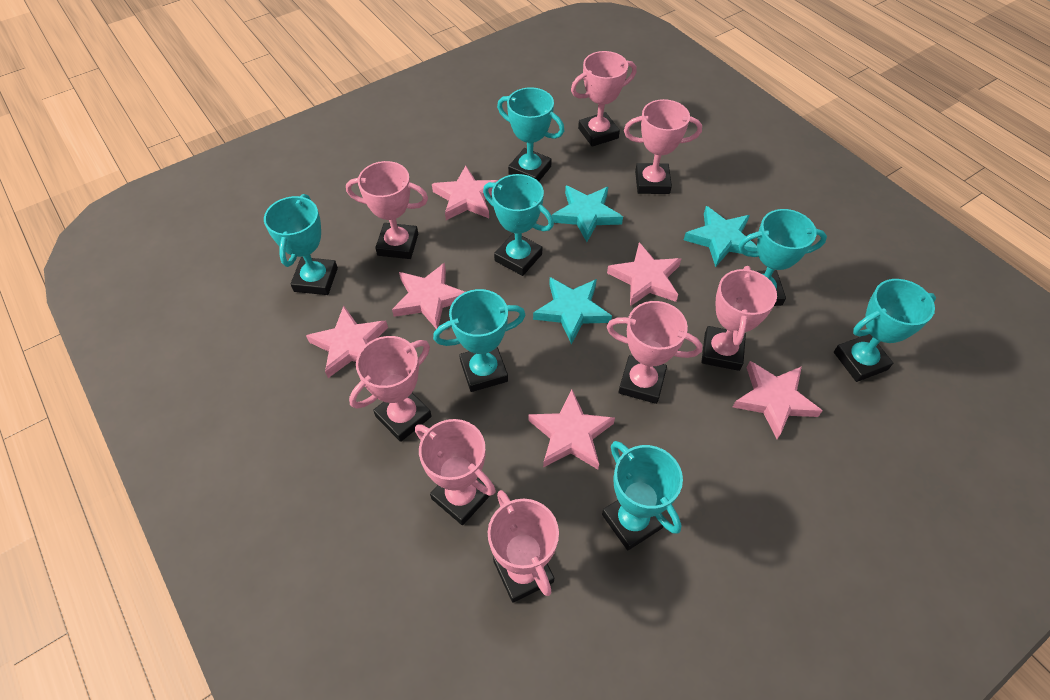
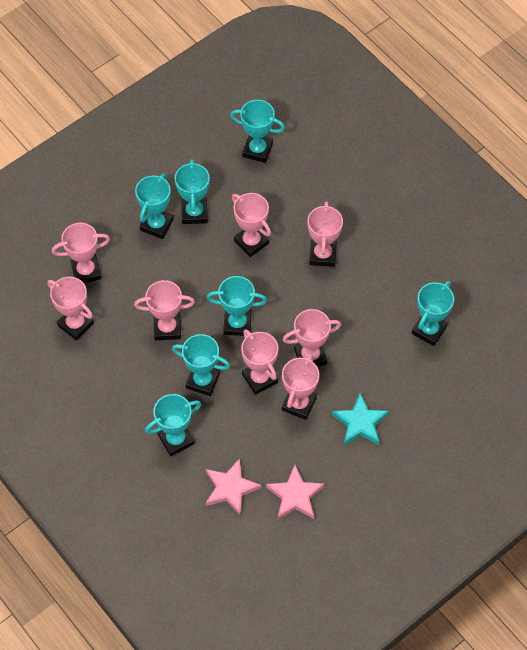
pink star: 6 -> 2
turquoise star: 3 -> 1

